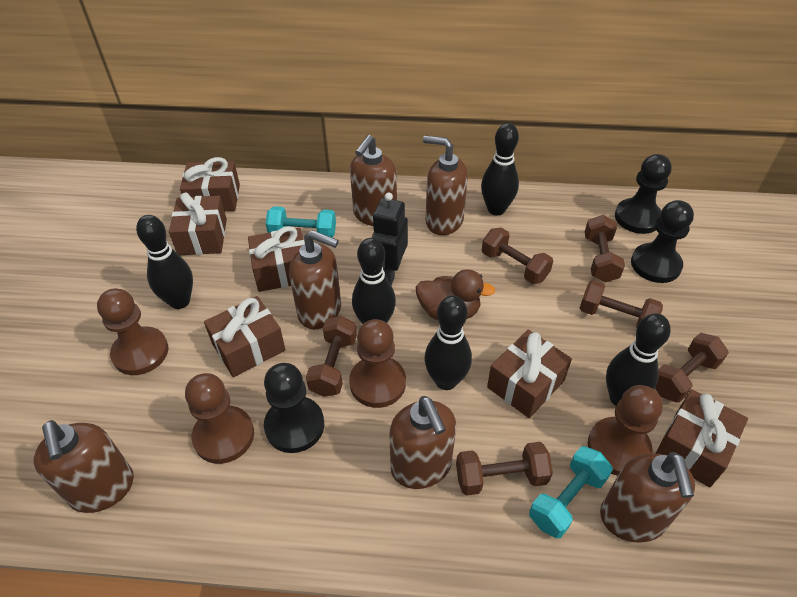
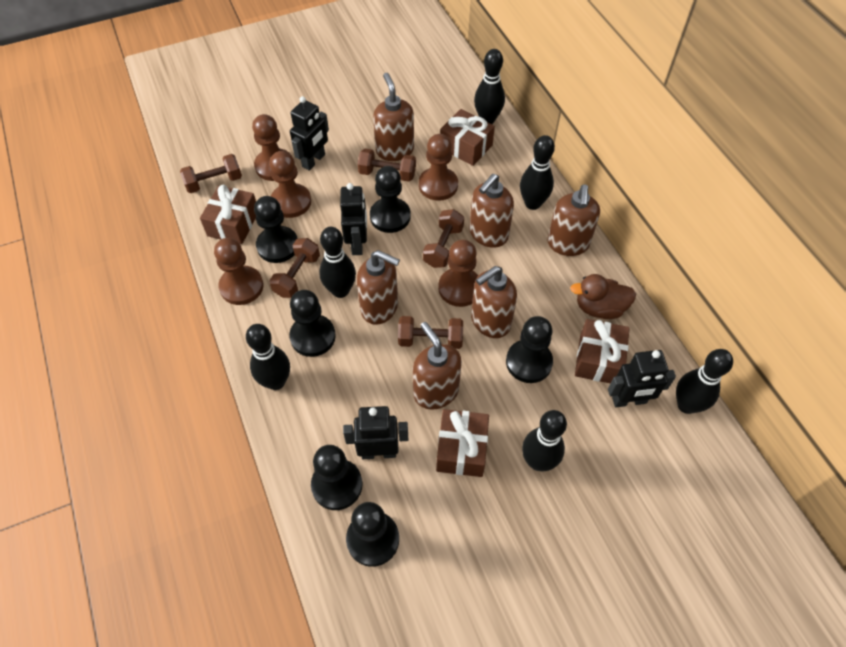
black bowling pin: 5 -> 6
black pawn: 3 -> 6
black robot: 1 -> 4
brown dumbbell: 6 -> 5
brown gift: 6 -> 4
brown pawn: 4 -> 5
turquoise dumbbell: 2 -> 0

